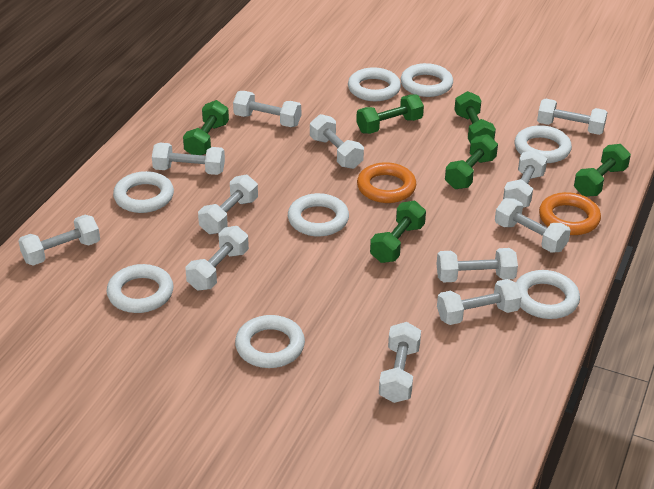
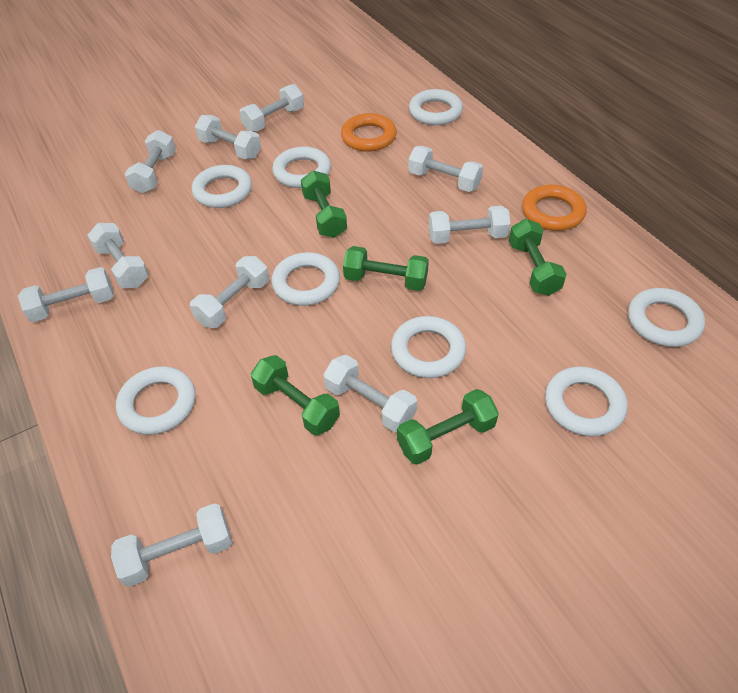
green dumbbell: 6 -> 5
white dumbbell: 12 -> 10

